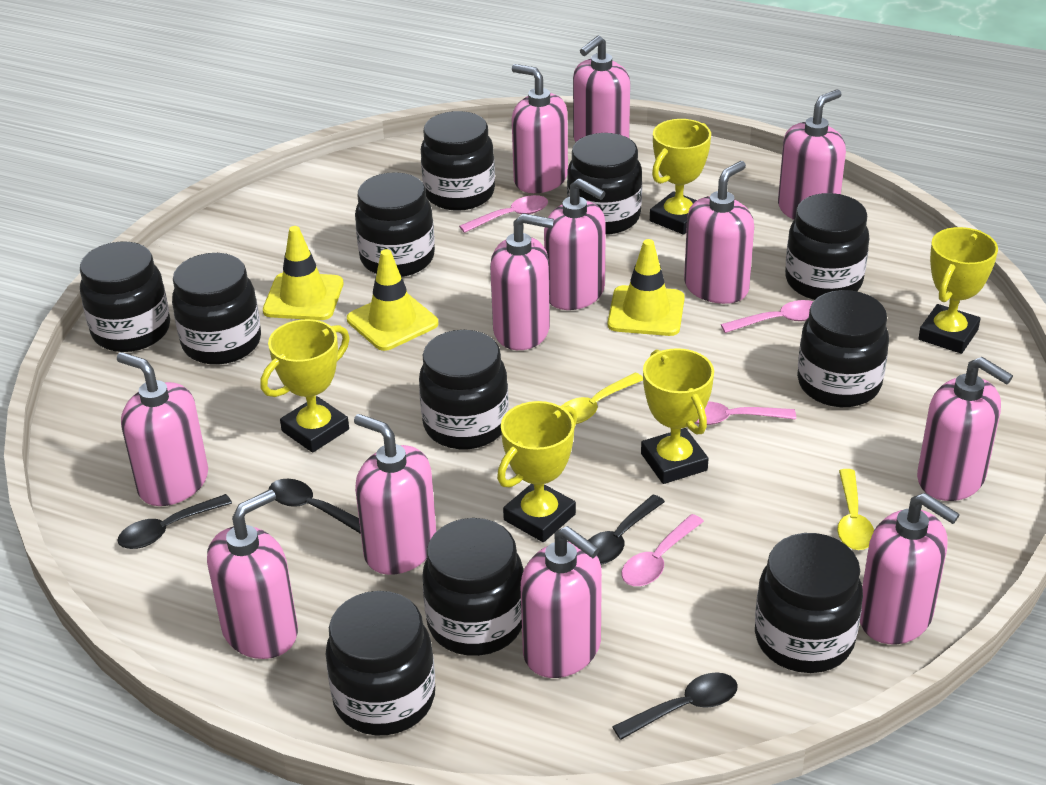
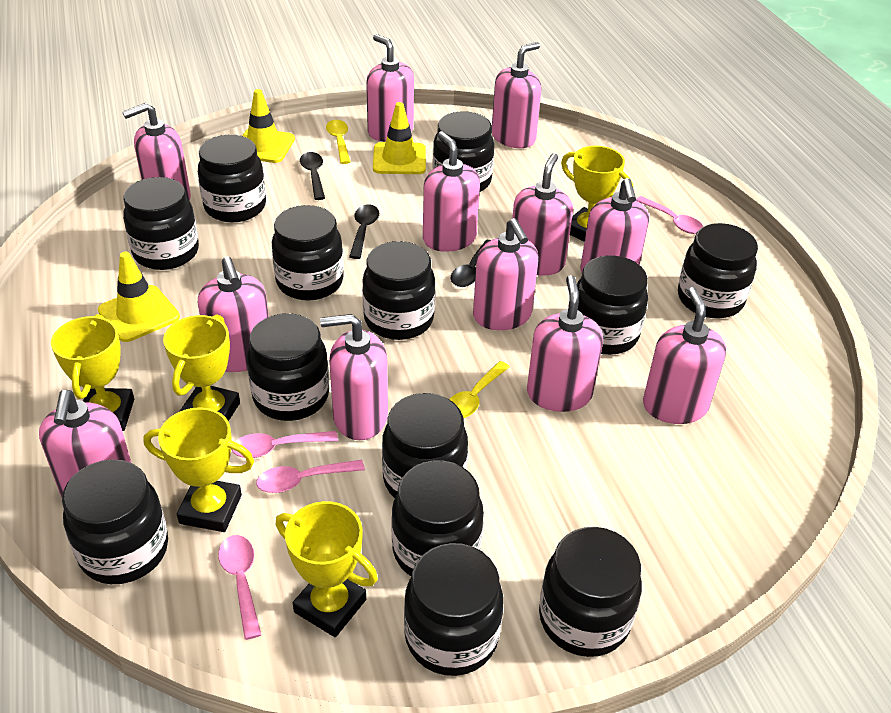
black jar: 11 -> 13
black spoon: 4 -> 3

